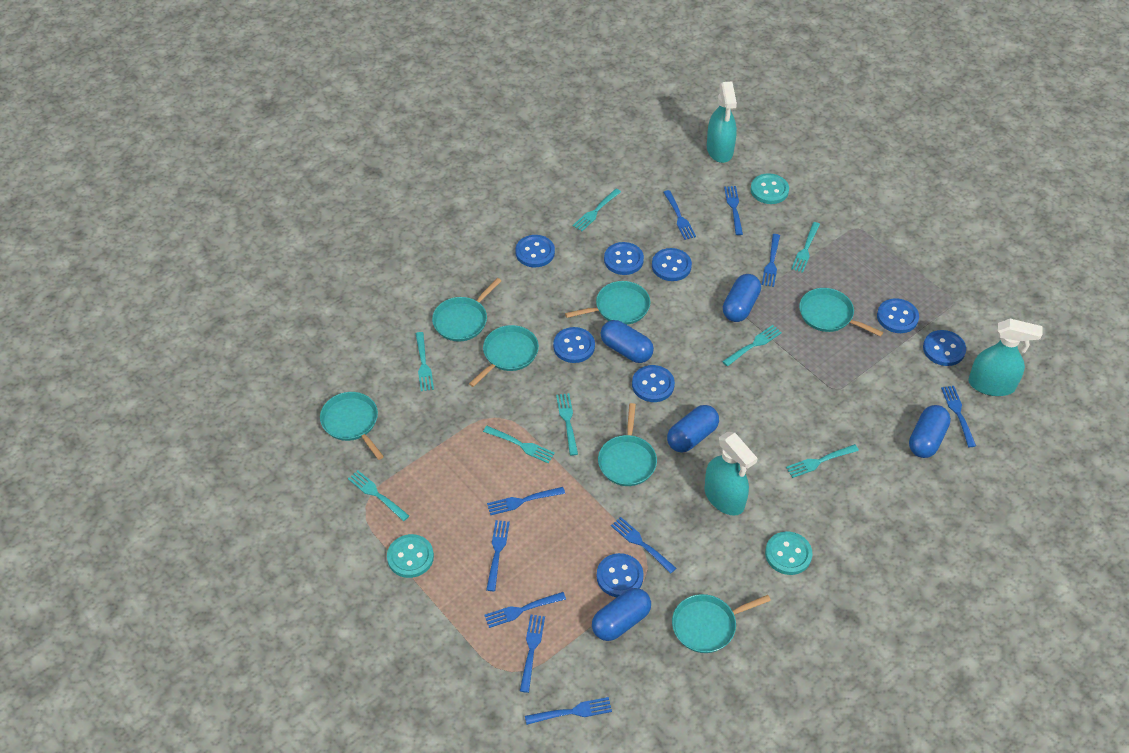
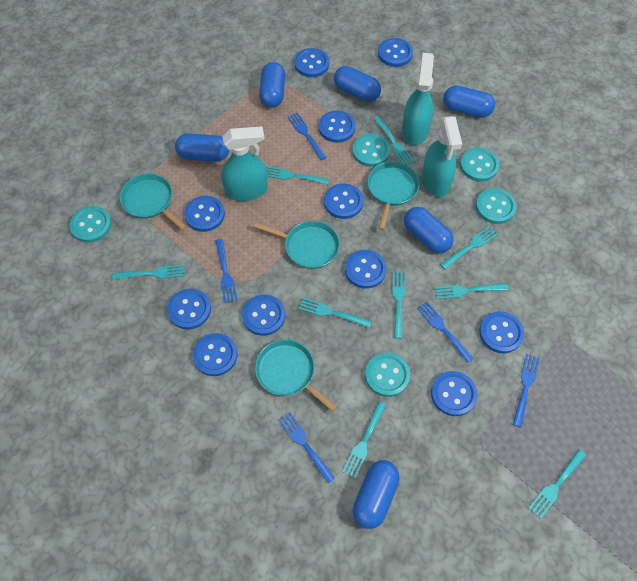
blue button: 8 -> 11
blue capsule: 5 -> 6
blue fork: 10 -> 5
turquoise button: 3 -> 5
turquoise fork: 8 -> 9
turquoise pan: 7 -> 4

